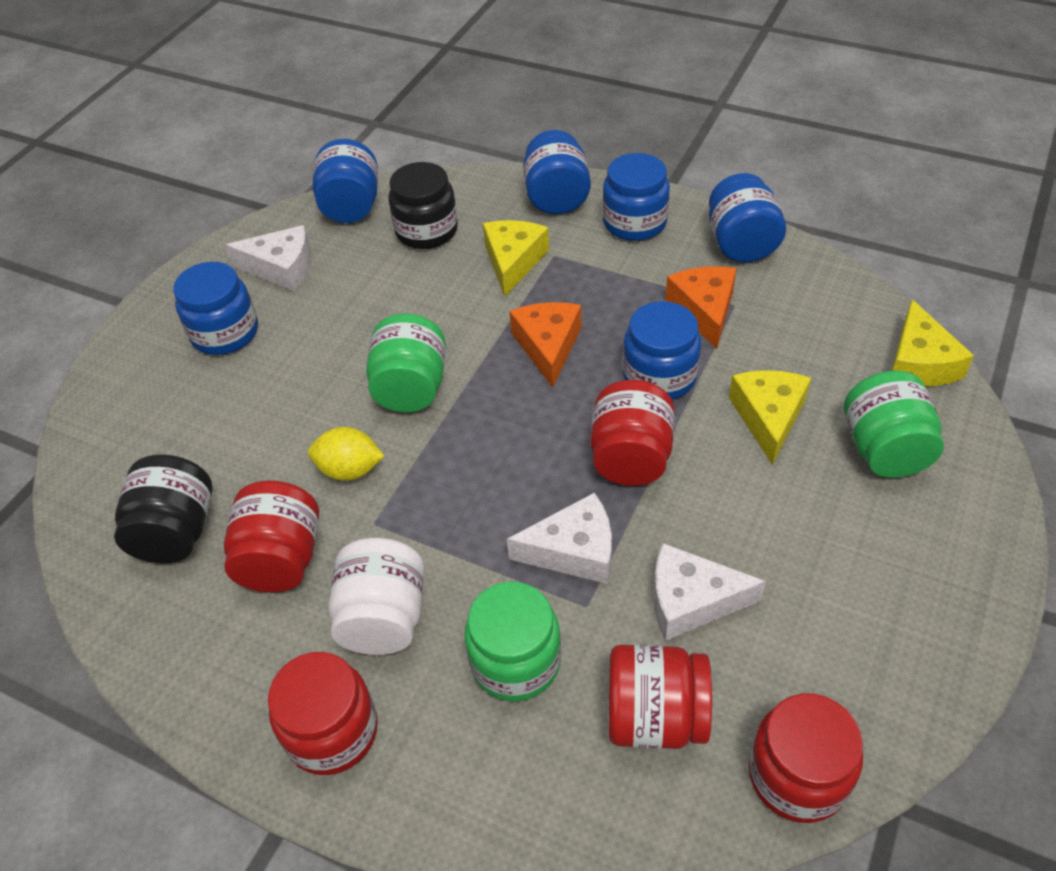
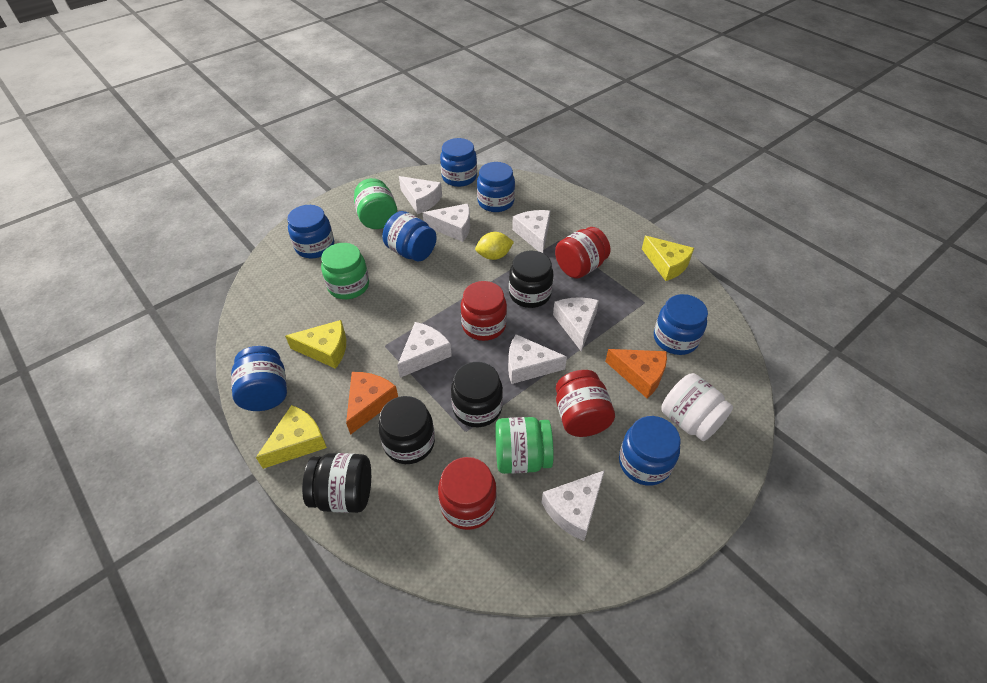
black jar: 2 -> 4
blue jar: 6 -> 7
red jar: 5 -> 4
white cheese: 3 -> 7

